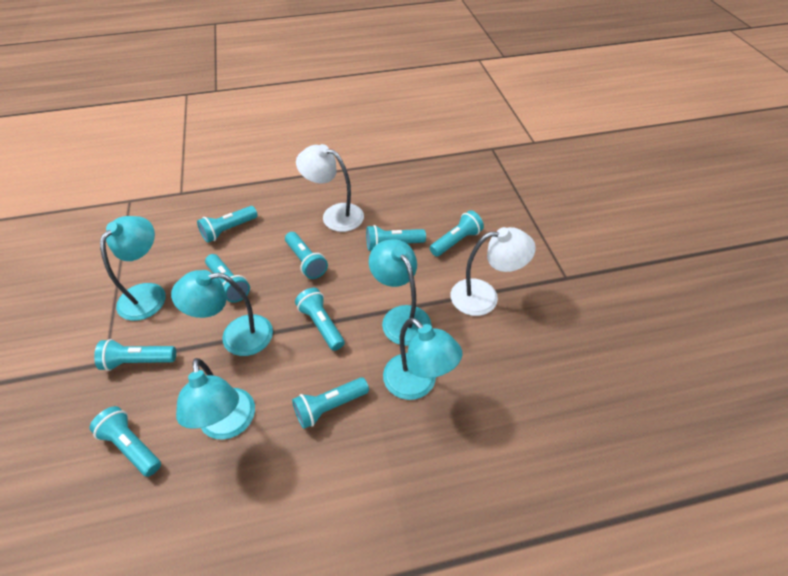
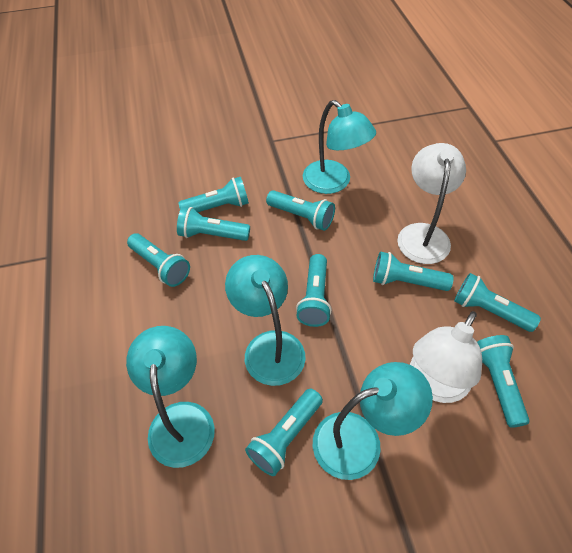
turquoise lamp: 5 -> 4

